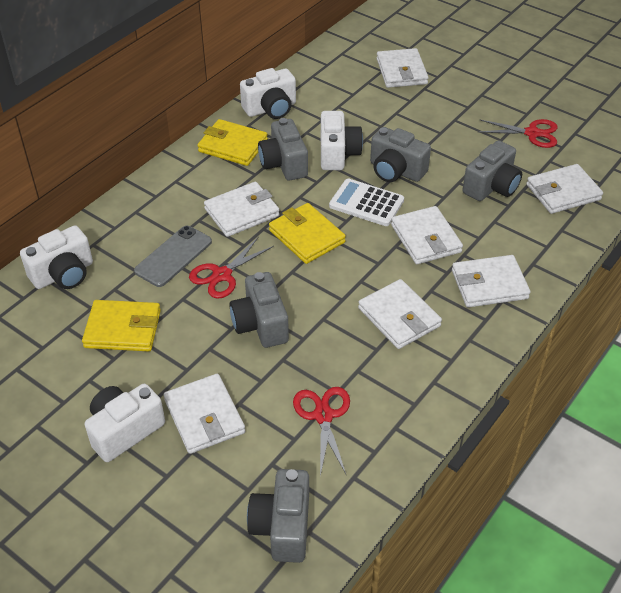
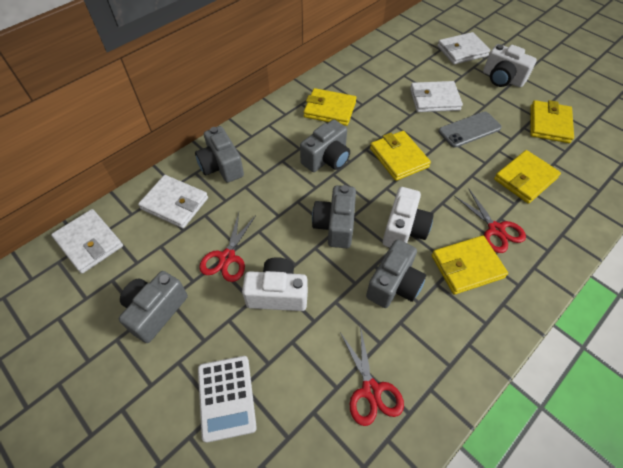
white camera: 4 -> 3
white wallet: 7 -> 4
yellow wallet: 3 -> 5

